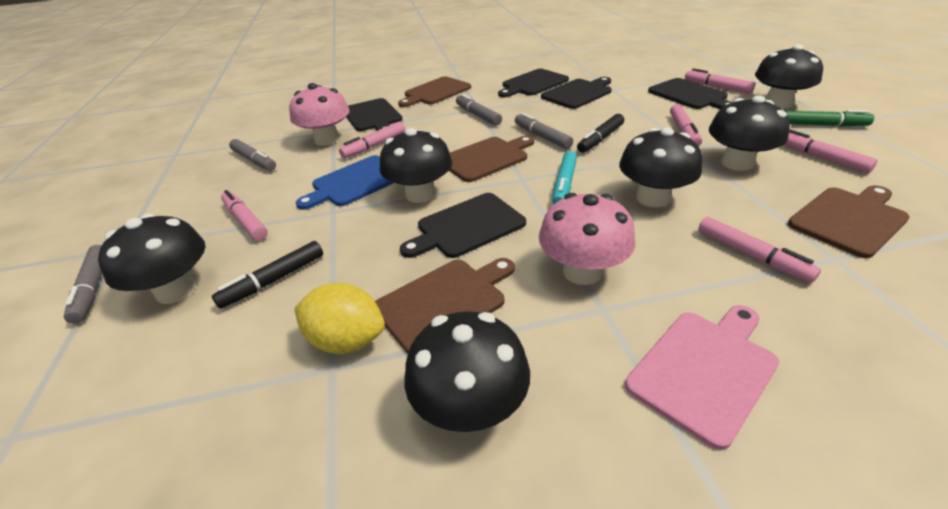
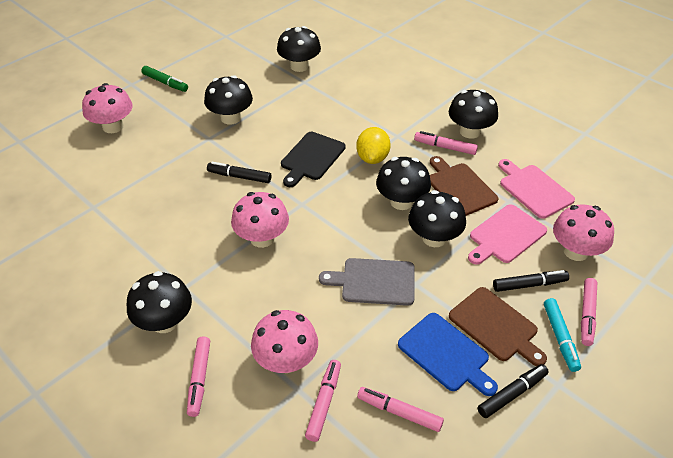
black cutting board: 5 -> 1
black marker: 2 -> 3
brown cutting board: 4 -> 2
grey cutting board: 0 -> 1
grey marker: 4 -> 0
pink cutting board: 1 -> 2
pink marker: 6 -> 5
pink mushroom: 2 -> 4

